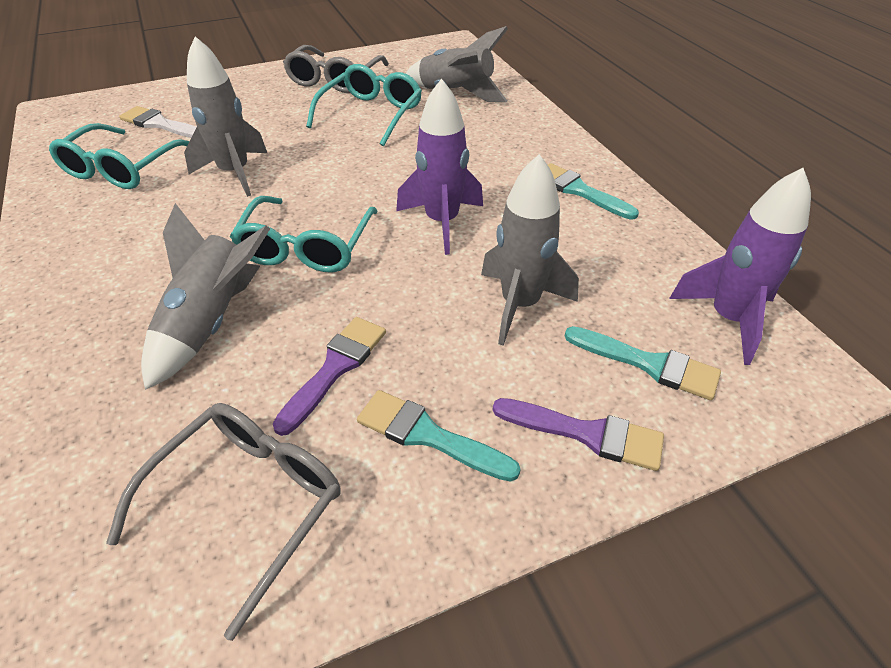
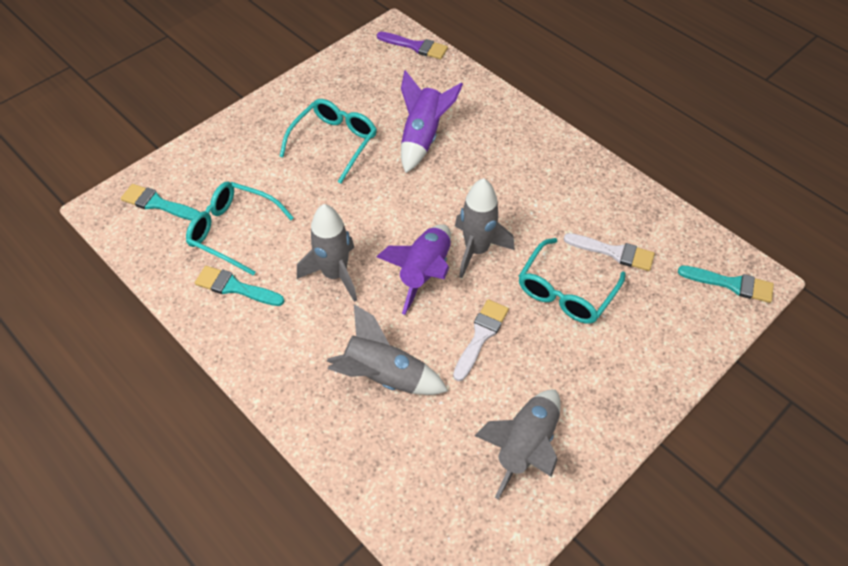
grey glasses: 2 -> 0
purple brush: 2 -> 1
white brush: 1 -> 2

